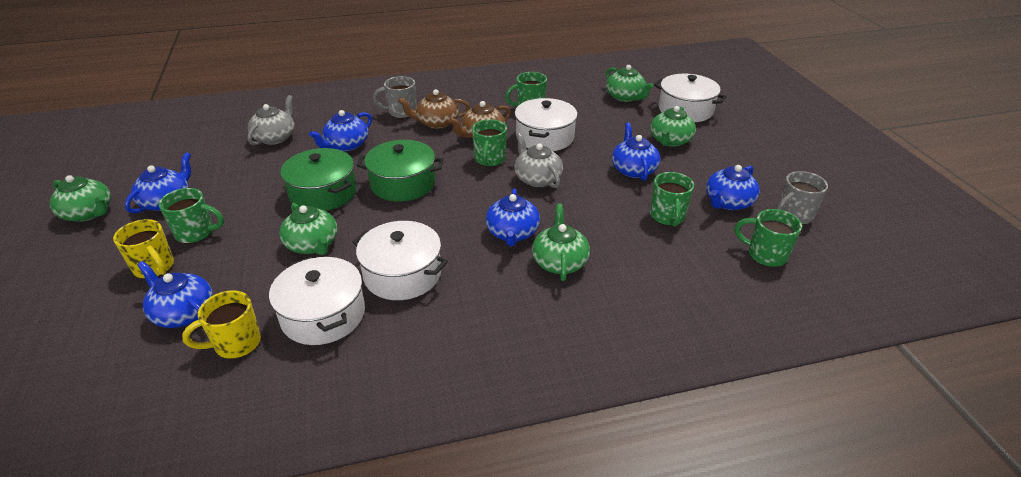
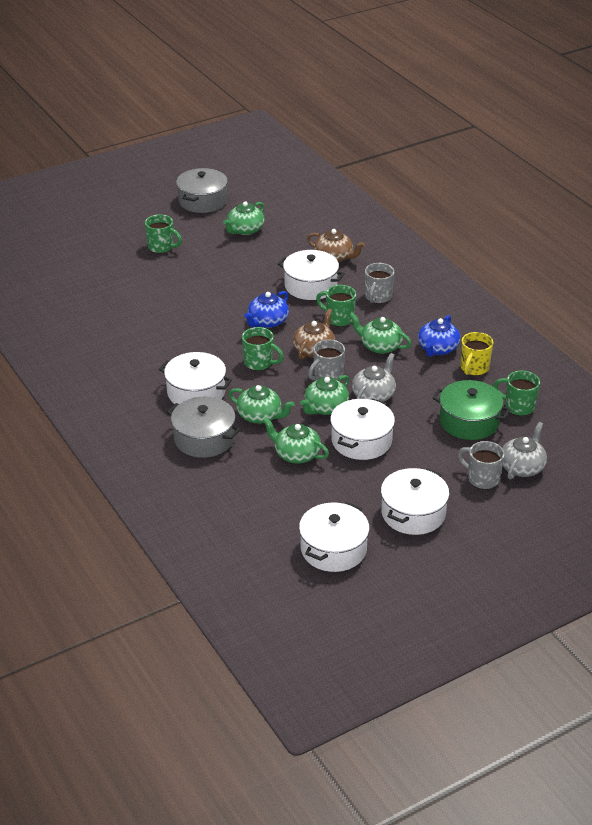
blue teapot: 6 -> 2
green mug: 5 -> 4
green pot: 2 -> 1
grey mug: 2 -> 3
grey pot: 0 -> 2
white pot: 4 -> 5
yellow mug: 2 -> 1

